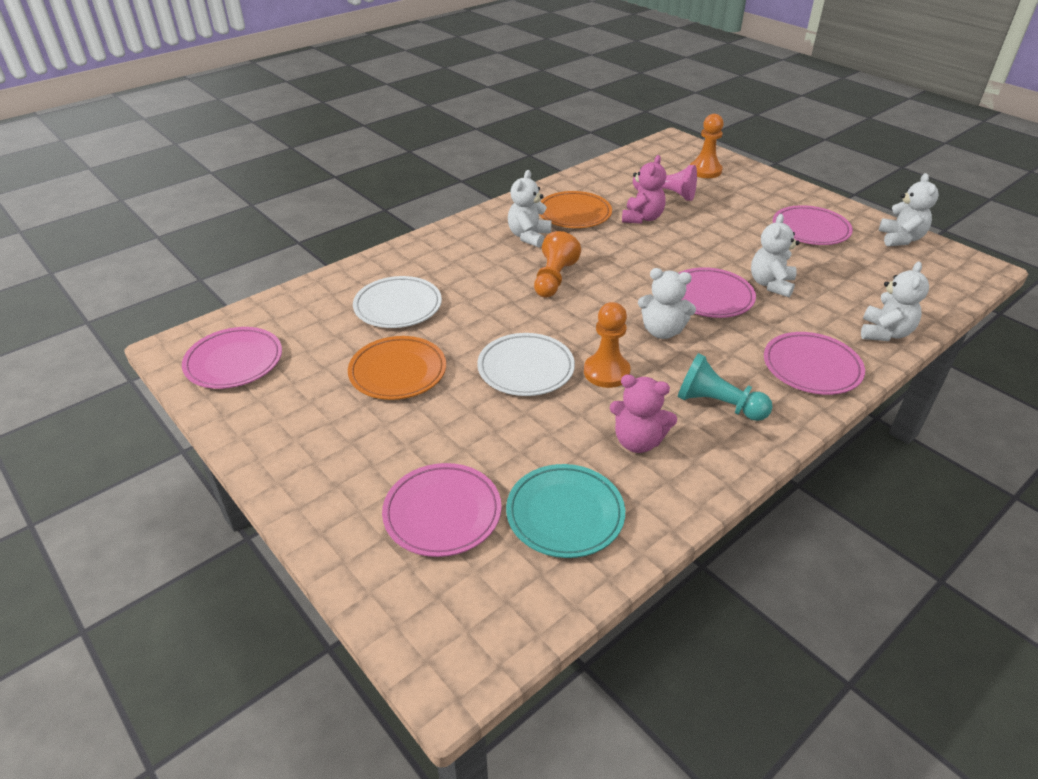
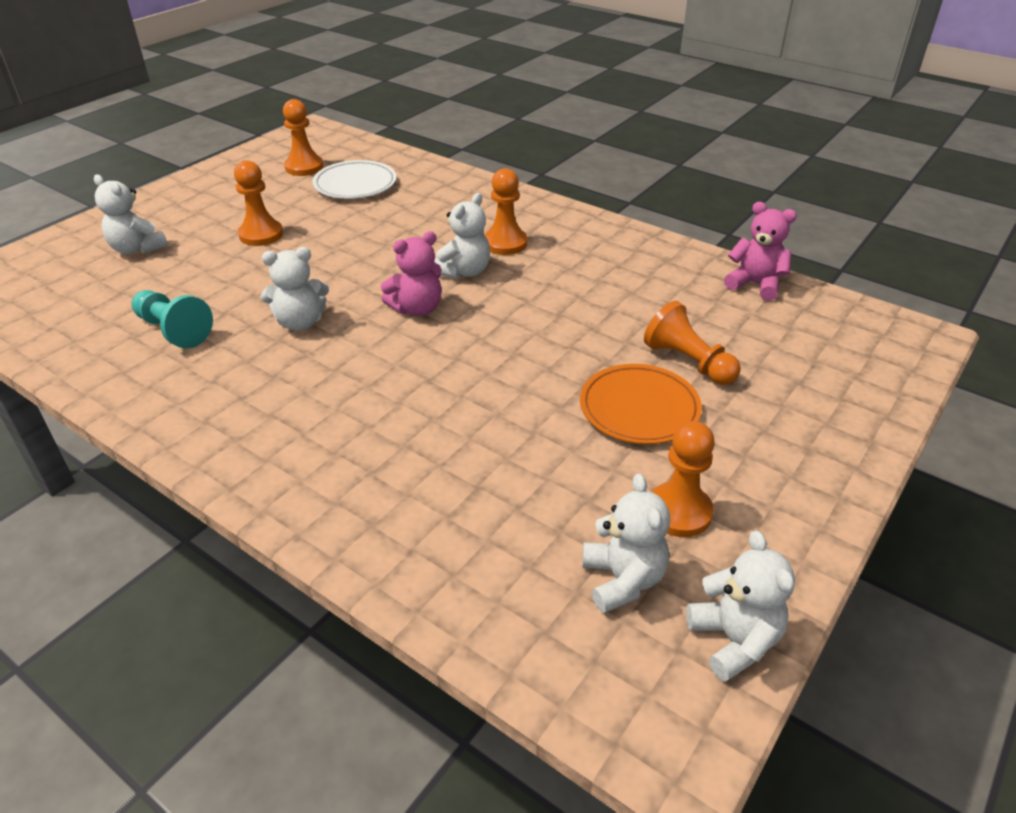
orange pawn: 3 -> 5
orange plate: 2 -> 1
pink pawn: 1 -> 0
pink plate: 5 -> 0
turquoise plate: 1 -> 0
white plate: 2 -> 1

